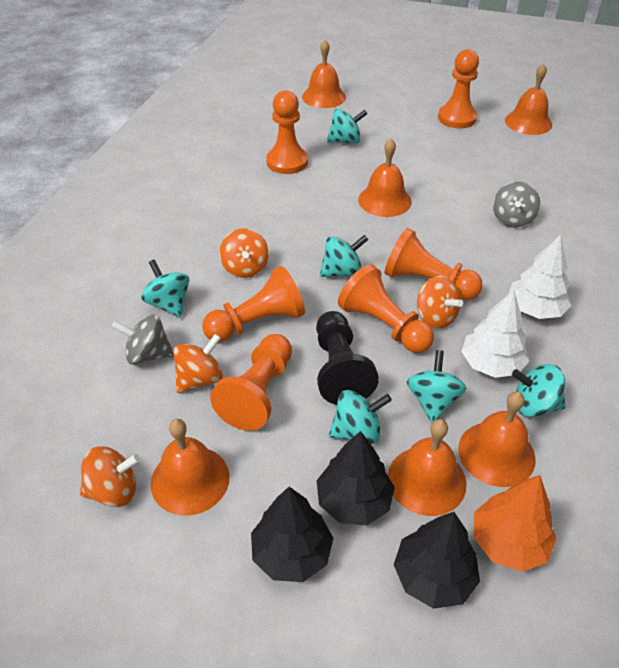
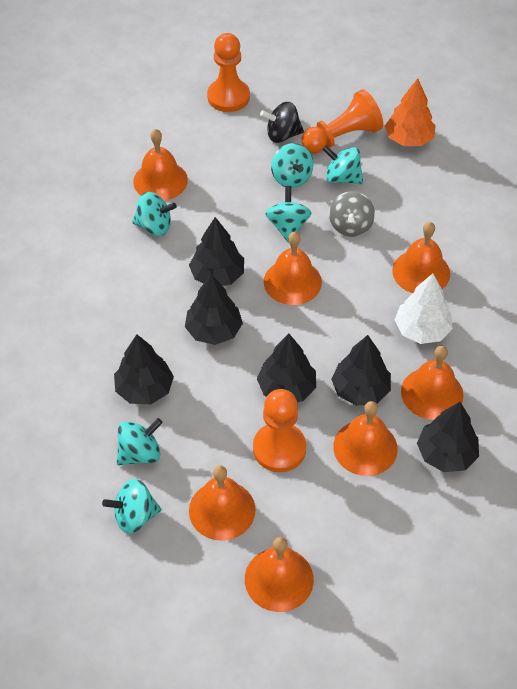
black pawn: 1 -> 0
black spinning top: 0 -> 1
black tree: 3 -> 6
grey spinning top: 2 -> 1
orange bell: 6 -> 7
orange pawn: 6 -> 3
orange spinning top: 4 -> 0
white tree: 2 -> 1

